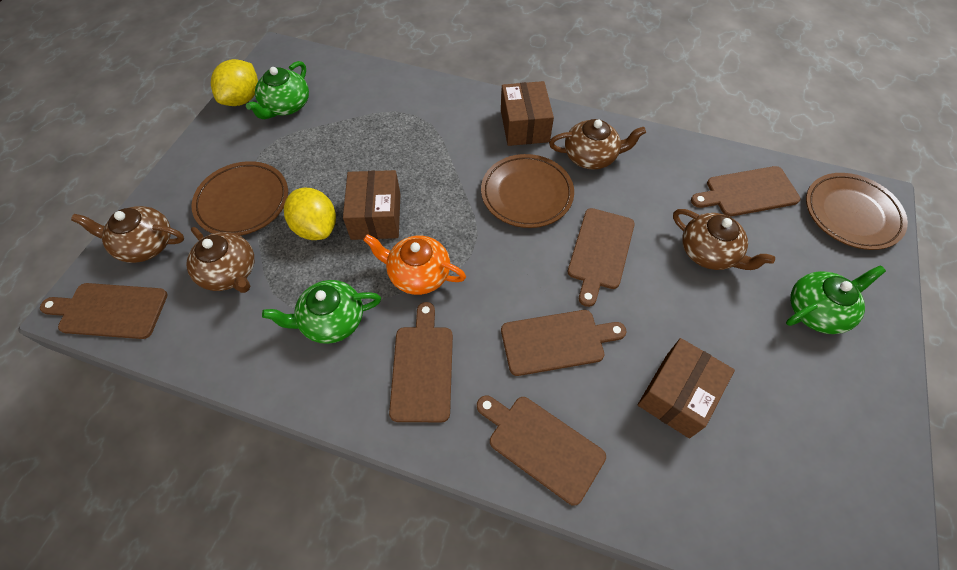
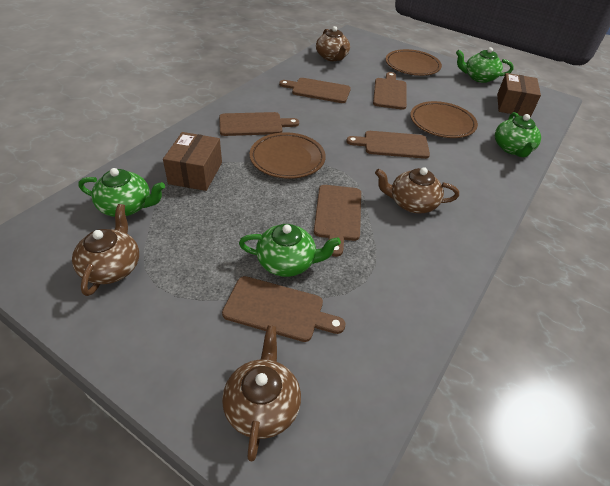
brown box: 3 -> 2
green teapot: 3 -> 4
orange teapot: 1 -> 0
yellow lemon: 2 -> 0

